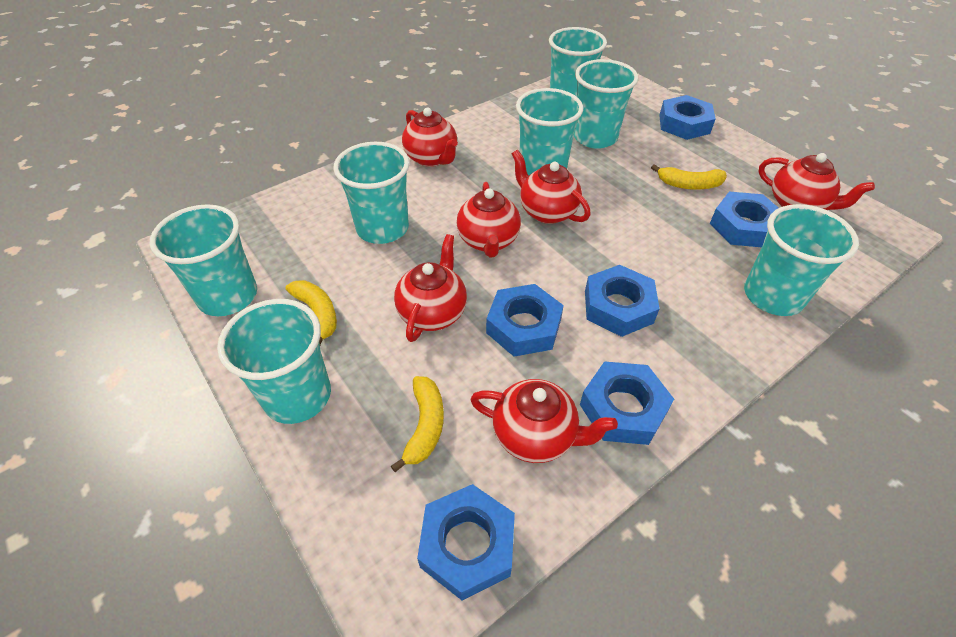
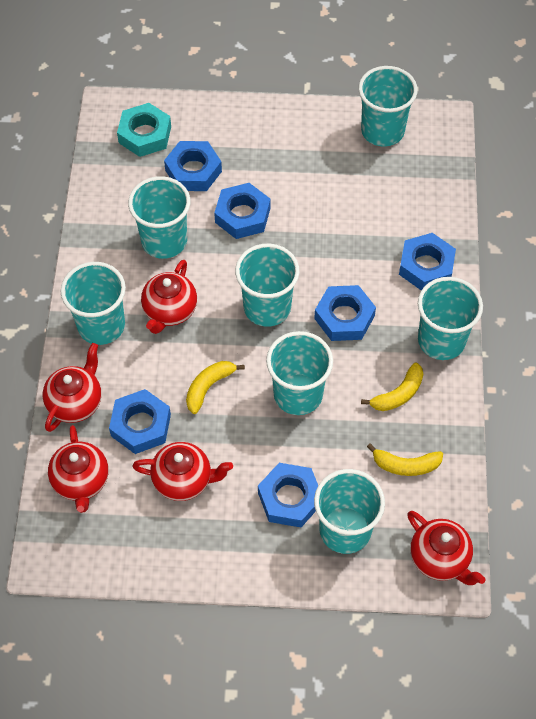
red teapot: 6 -> 5
turquoise nut: 0 -> 1

